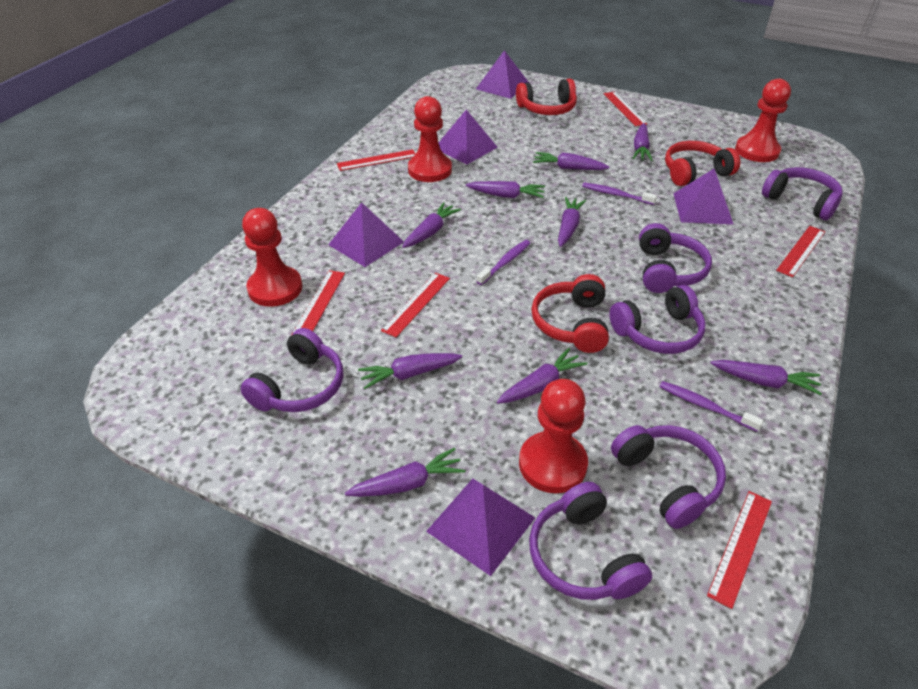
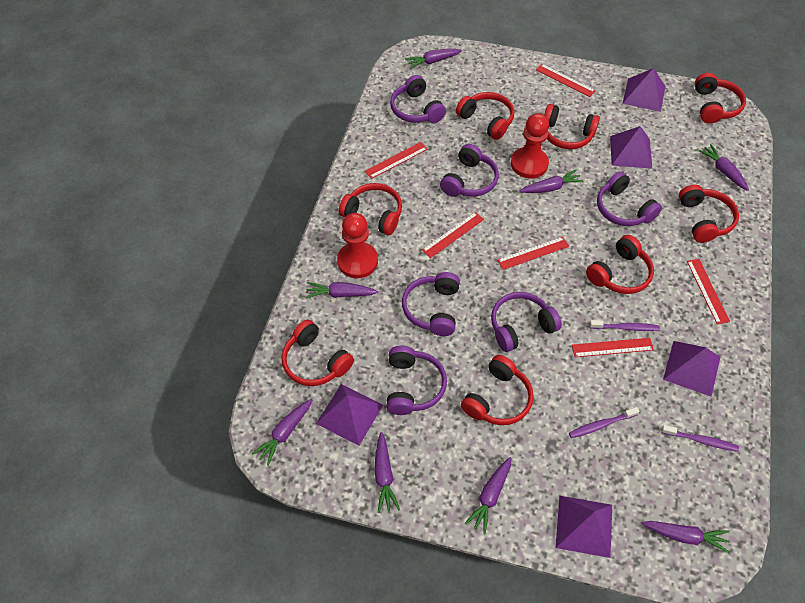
purple carrot: 9 -> 8
red headphones: 3 -> 8
red pawn: 4 -> 2

